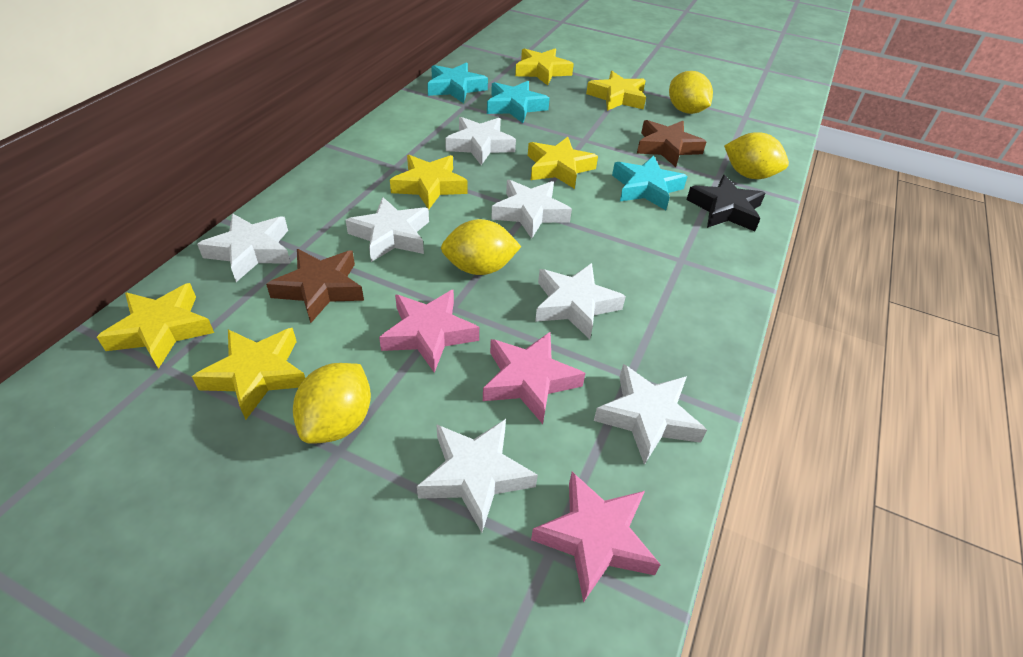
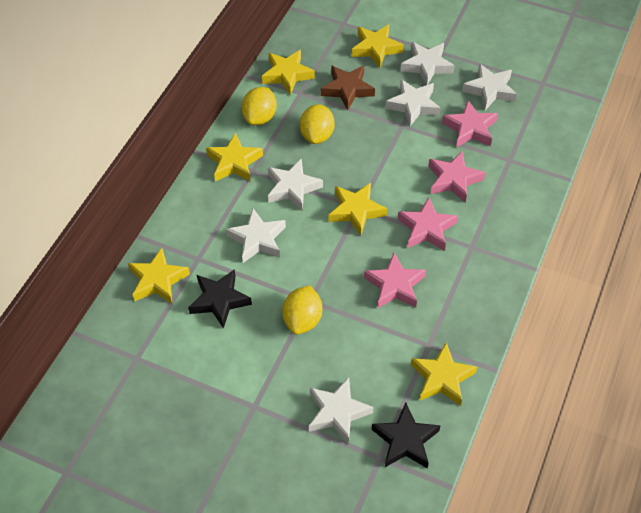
black star: 1 -> 2
brown star: 2 -> 1
pink star: 3 -> 4
turquoise star: 3 -> 0
white star: 7 -> 6
yellow lemon: 4 -> 3

